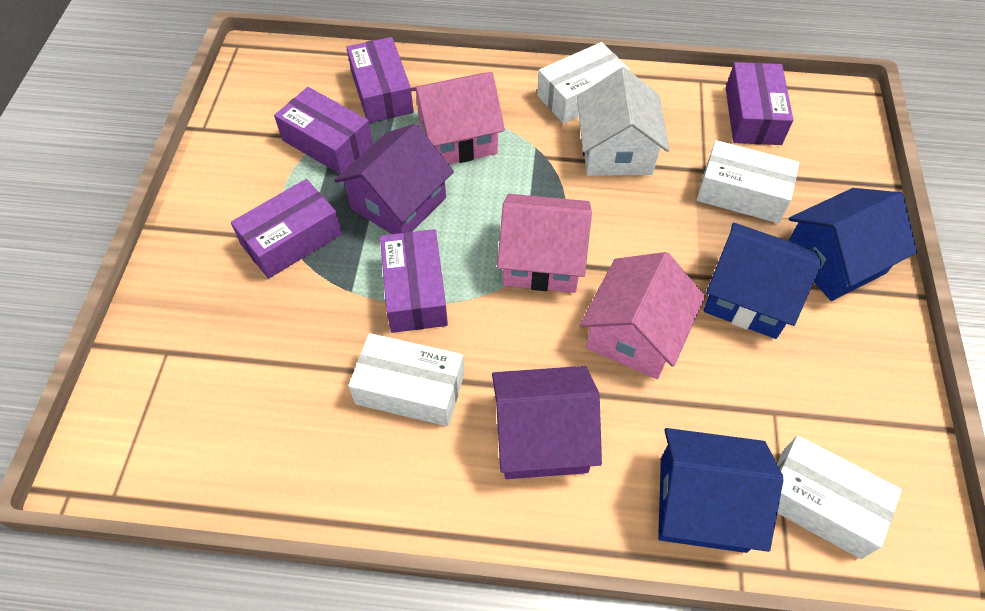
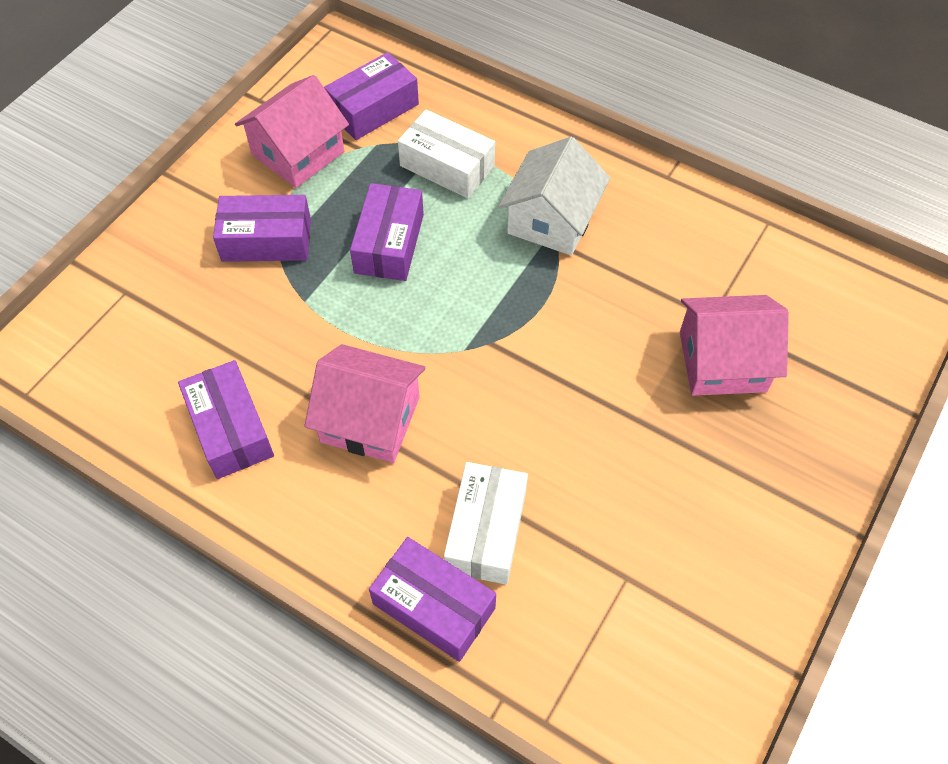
blue house: 3 -> 0
purple house: 2 -> 0
white box: 4 -> 2

